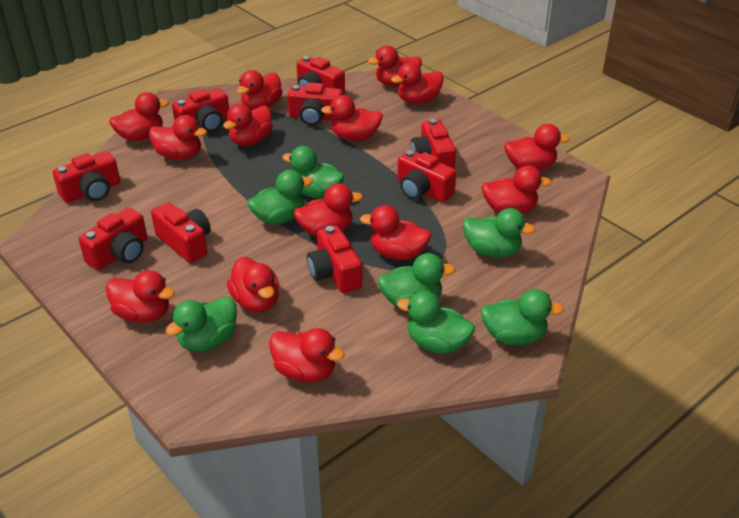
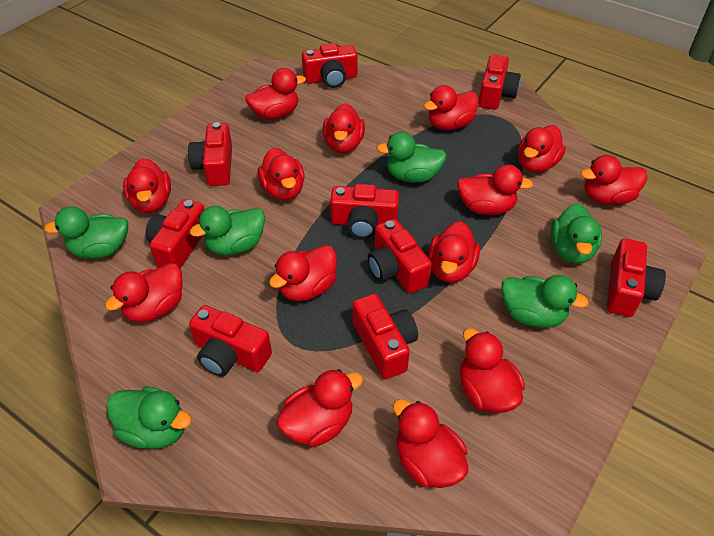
green duck: 7 -> 6

